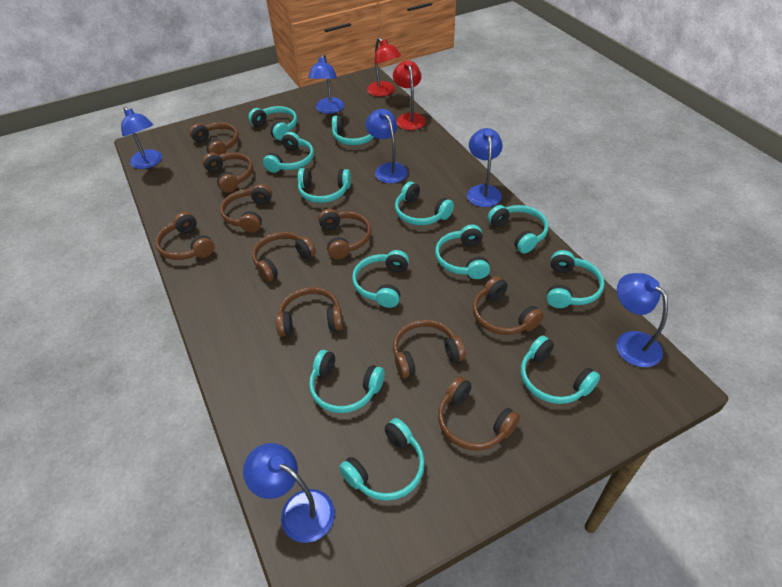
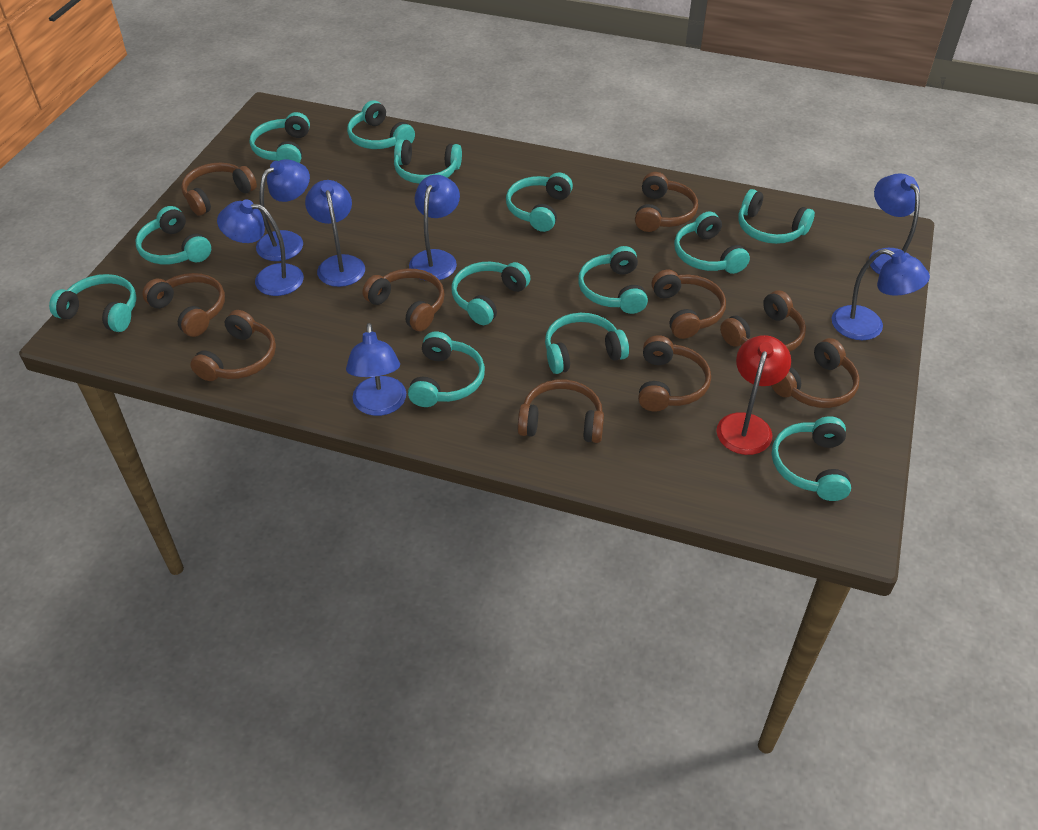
blue lamp: 6 -> 7
red lamp: 2 -> 1
turquoise headphones: 12 -> 13

